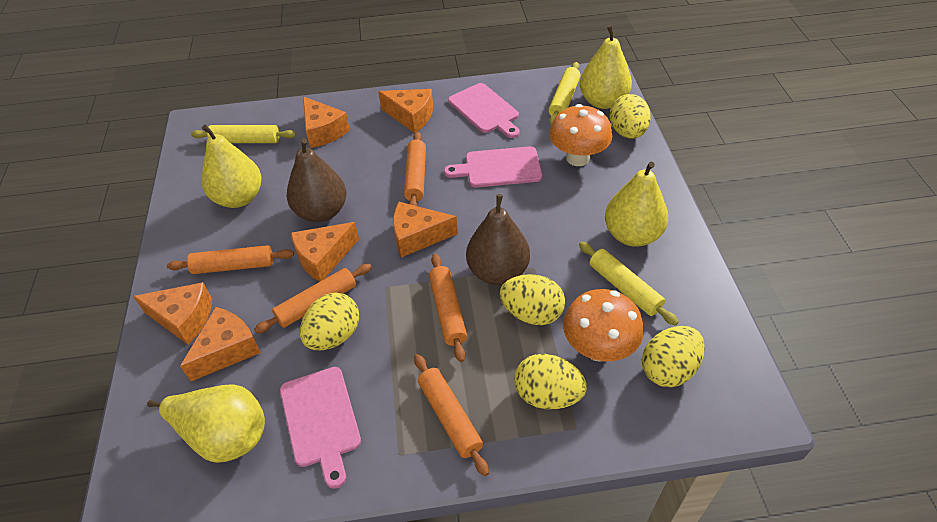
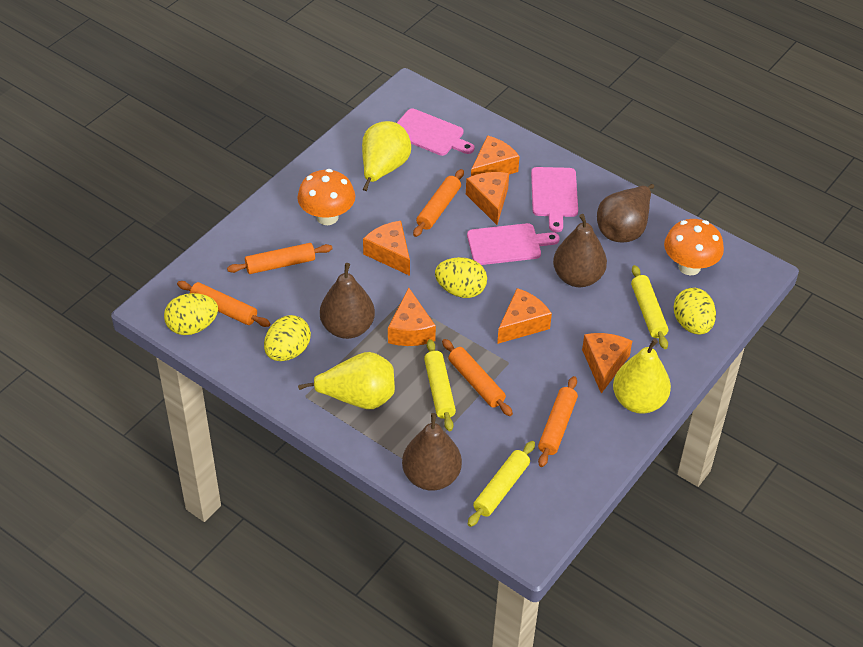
brown pear: 2 -> 4
yellow egg: 5 -> 4
yellow pear: 4 -> 3

